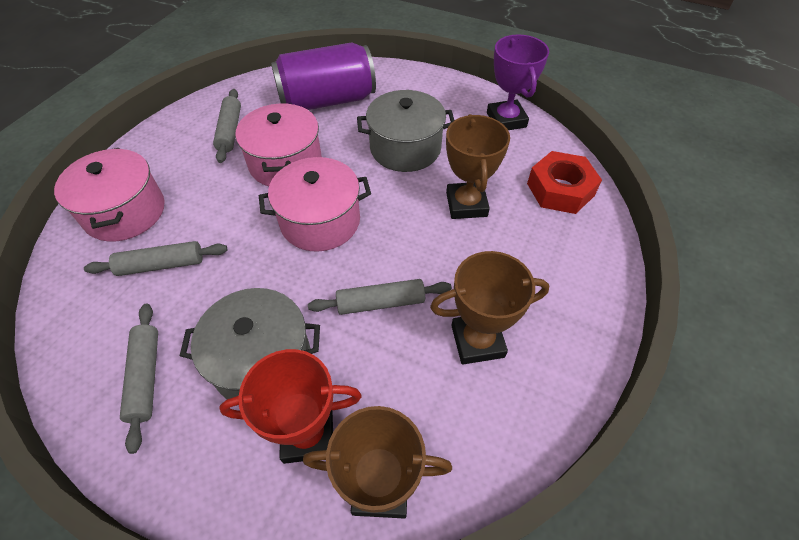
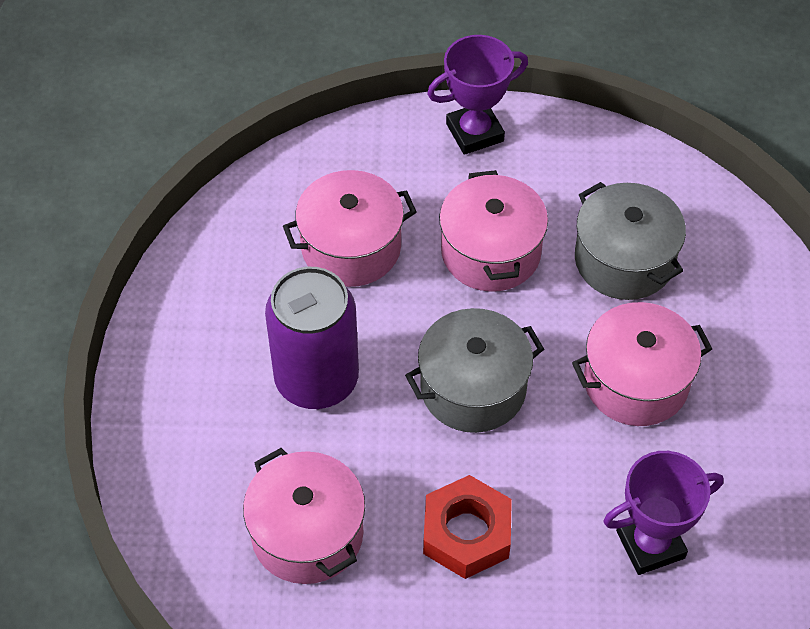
brown trophy: 3 -> 0
grey rolling pin: 4 -> 0
pink pot: 3 -> 4
purple trophy: 1 -> 2
red trophy: 1 -> 0

